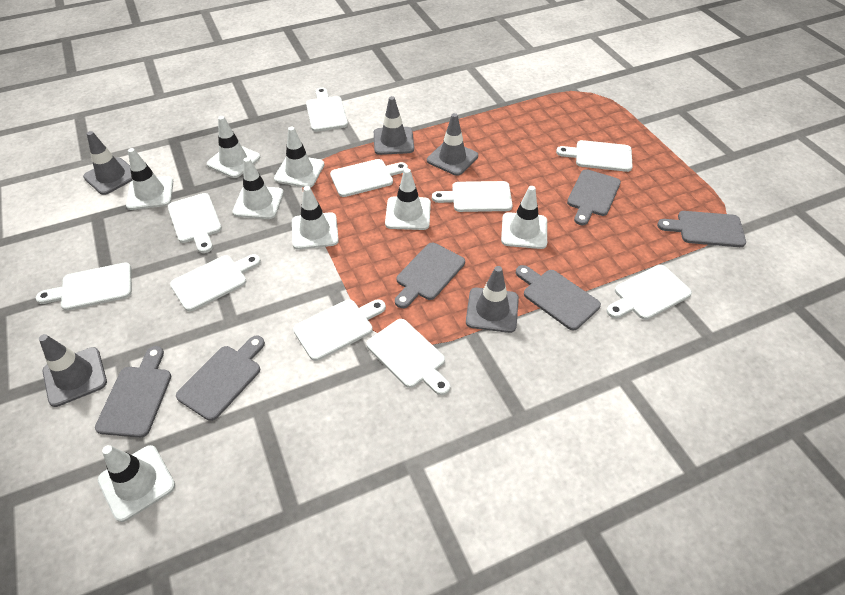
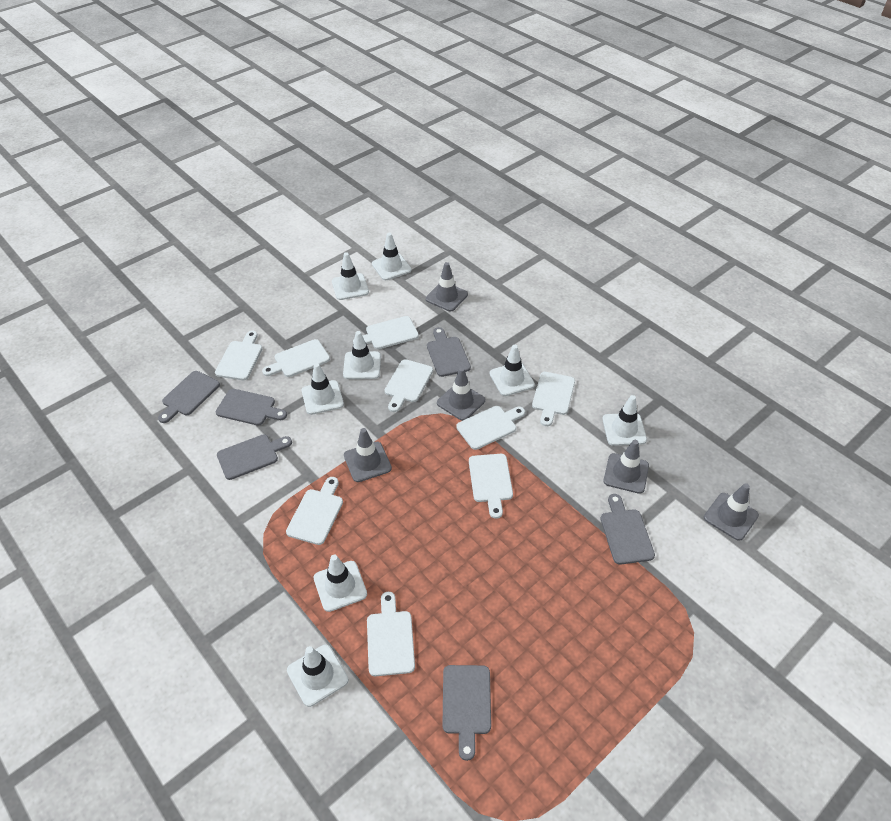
white cutting board: 10 -> 9

